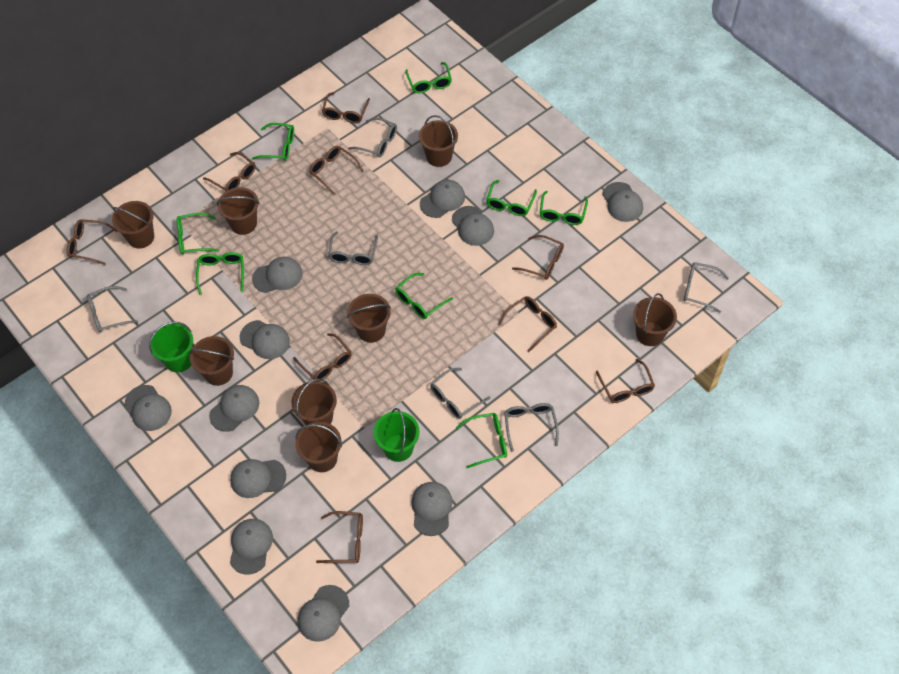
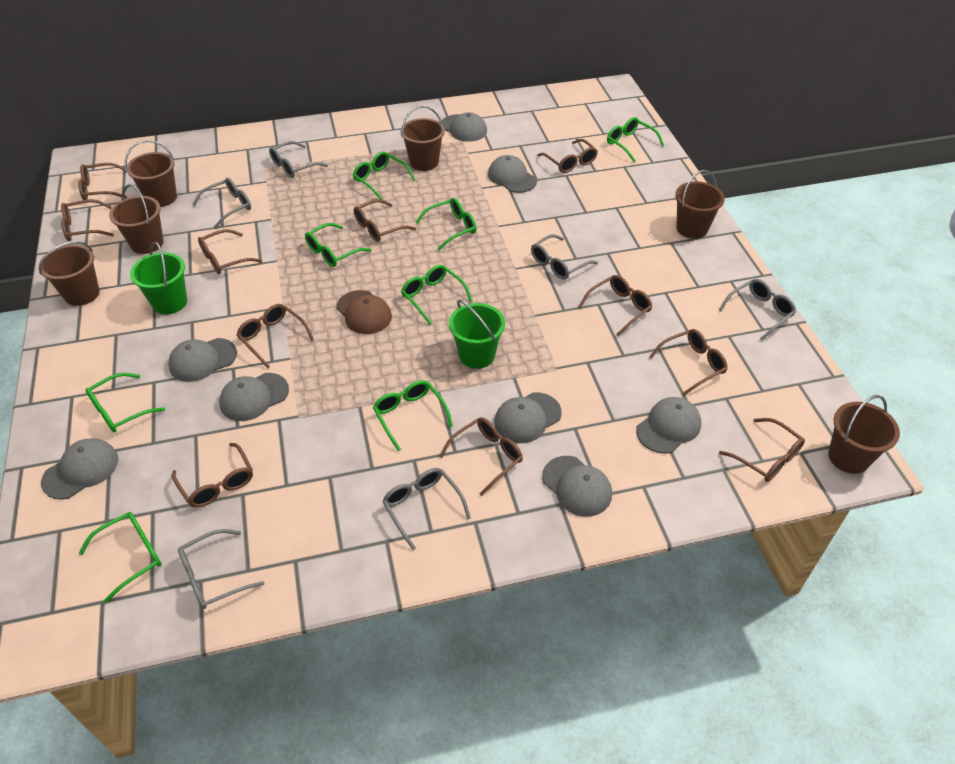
brown bucket: 8 -> 6
brown cap: 0 -> 1
brown glasses: 9 -> 11
grey cap: 11 -> 8

